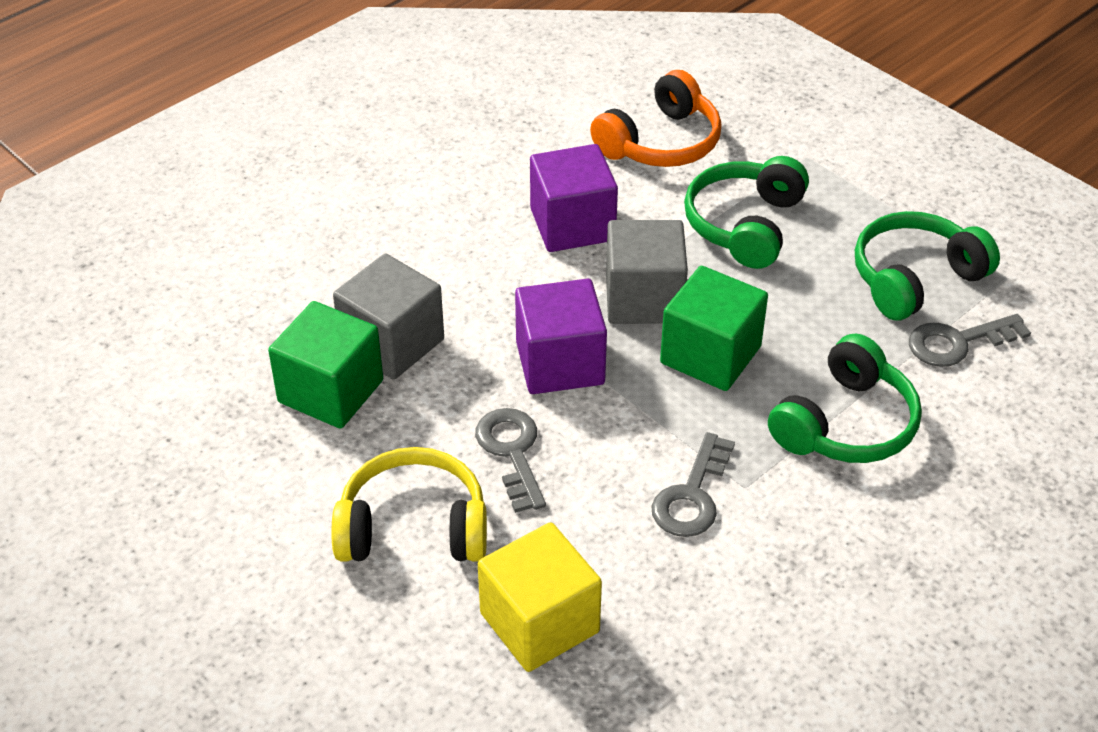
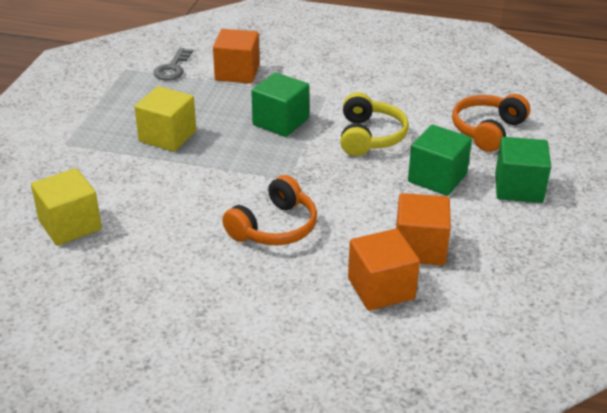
green cube: 2 -> 3
green headphones: 3 -> 0
grey cube: 2 -> 0
grey key: 3 -> 1
orange cube: 0 -> 3
orange headphones: 1 -> 2
purple cube: 2 -> 0
yellow cube: 1 -> 2

